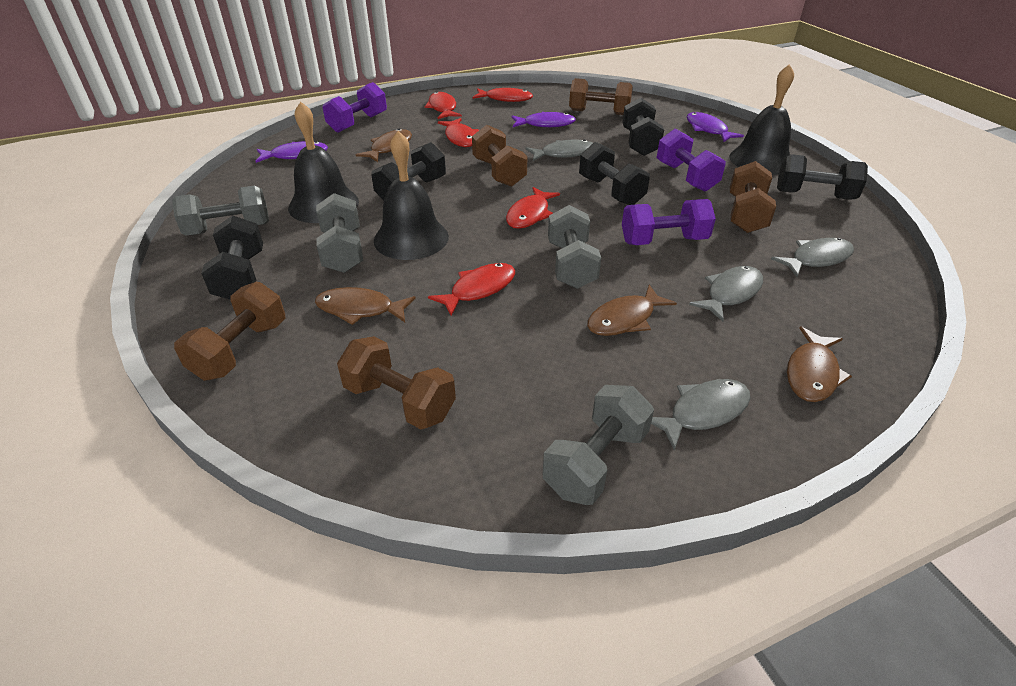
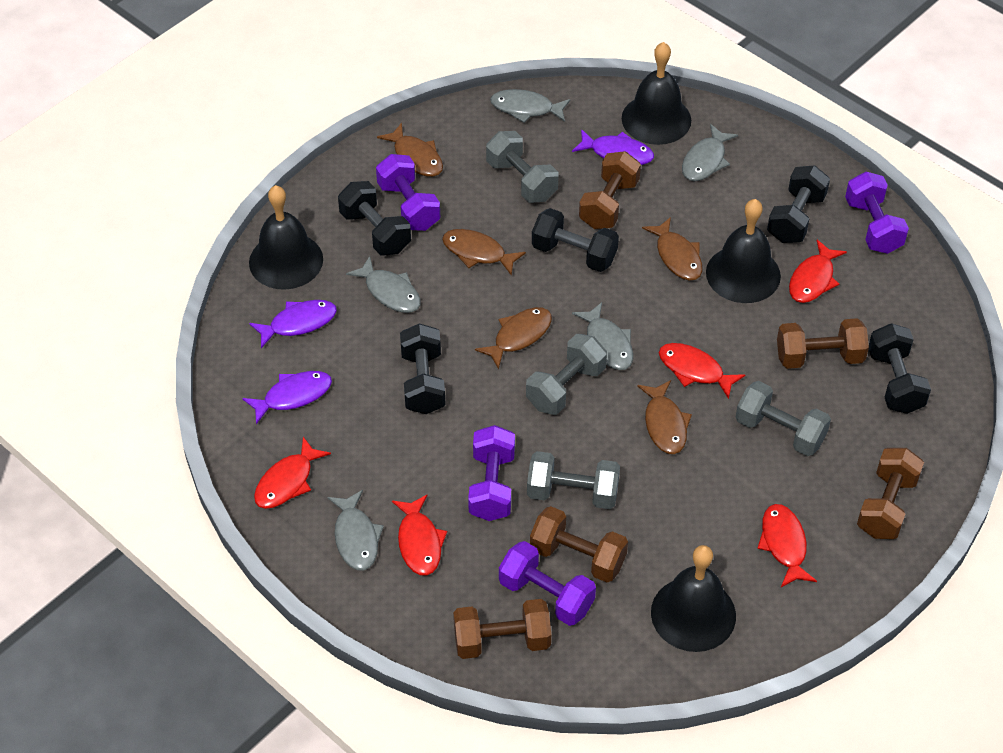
black bell: 3 -> 4
brown fish: 4 -> 5
grey fish: 4 -> 5
purple dumbbell: 3 -> 4

